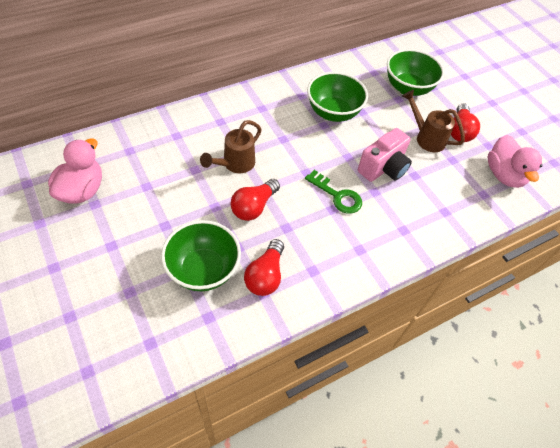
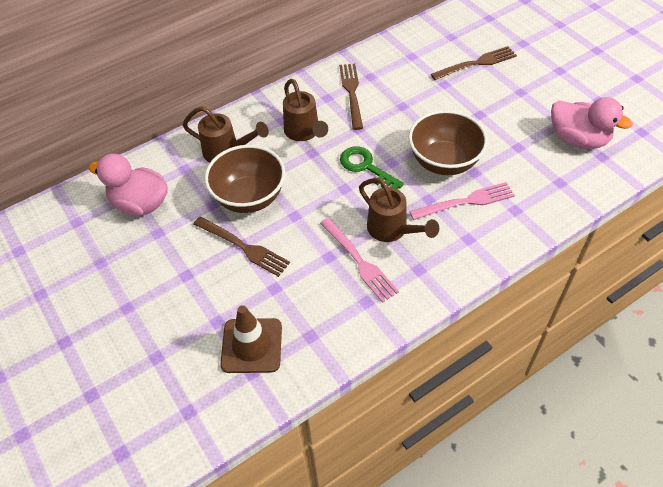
brown bowl: 0 -> 2
brown fork: 0 -> 3
brown traffic cone: 0 -> 1
brown watering can: 2 -> 3
green bowl: 3 -> 0
pink camera: 1 -> 0
pink fork: 0 -> 2
red light bulb: 3 -> 0

